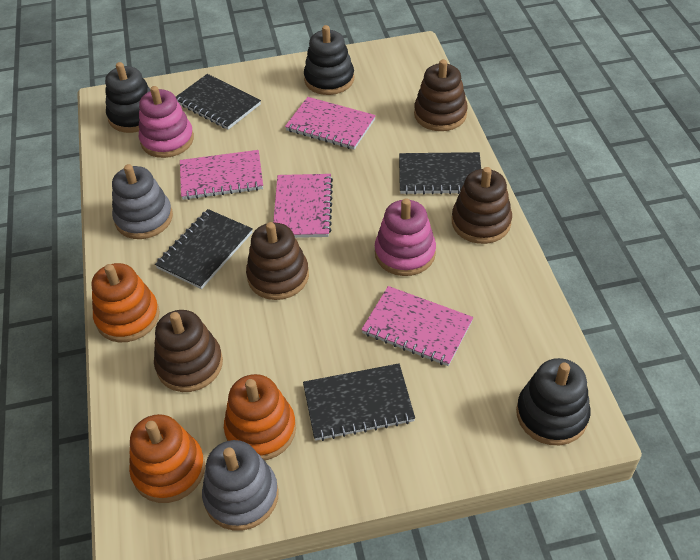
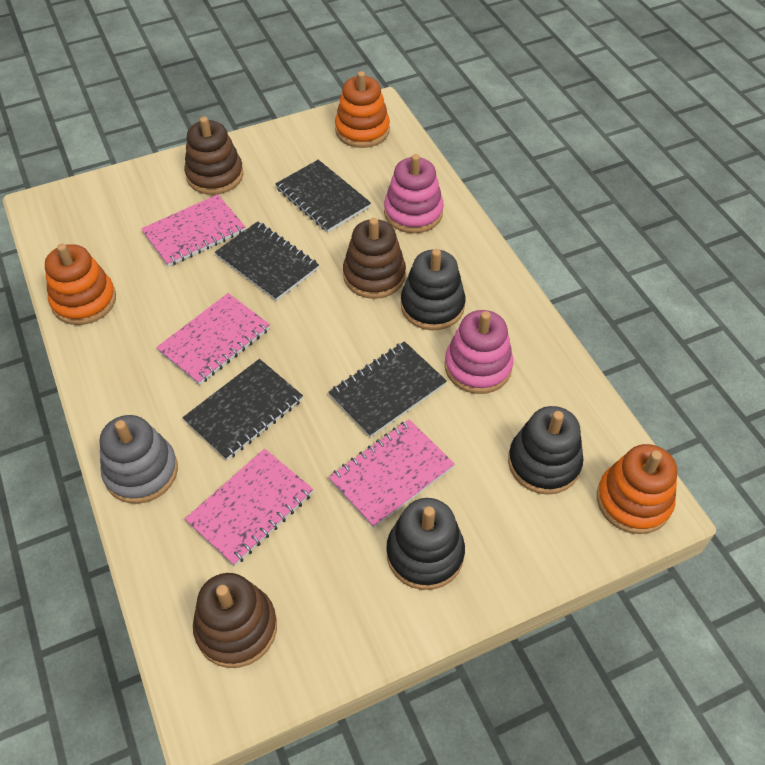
brown stacking toy: 4 -> 3
grey stacking toy: 2 -> 1

